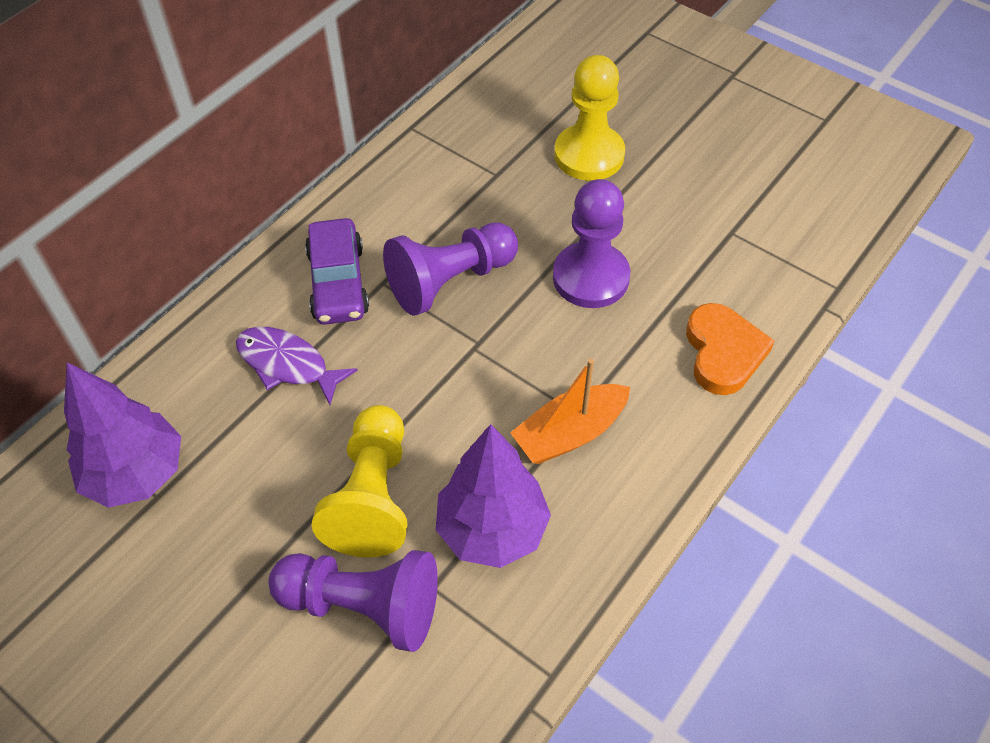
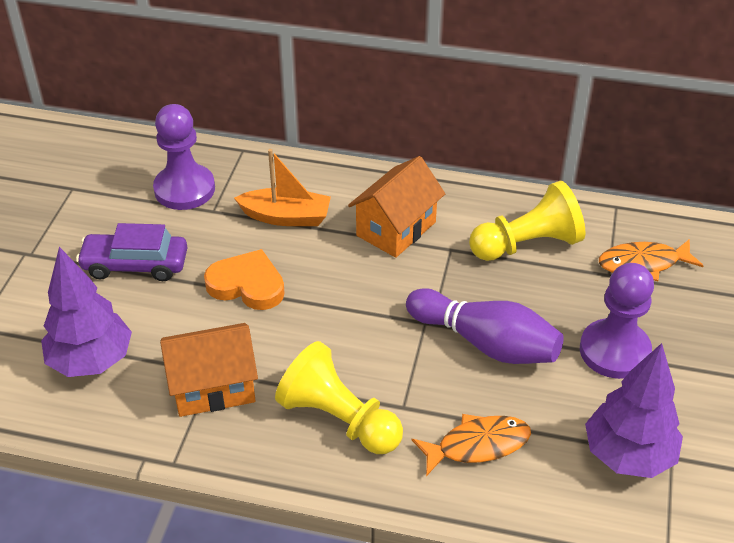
orange fish: 0 -> 2
orange house: 0 -> 2
purple bowling pin: 0 -> 1
purple fish: 1 -> 0
purple pawn: 3 -> 2

